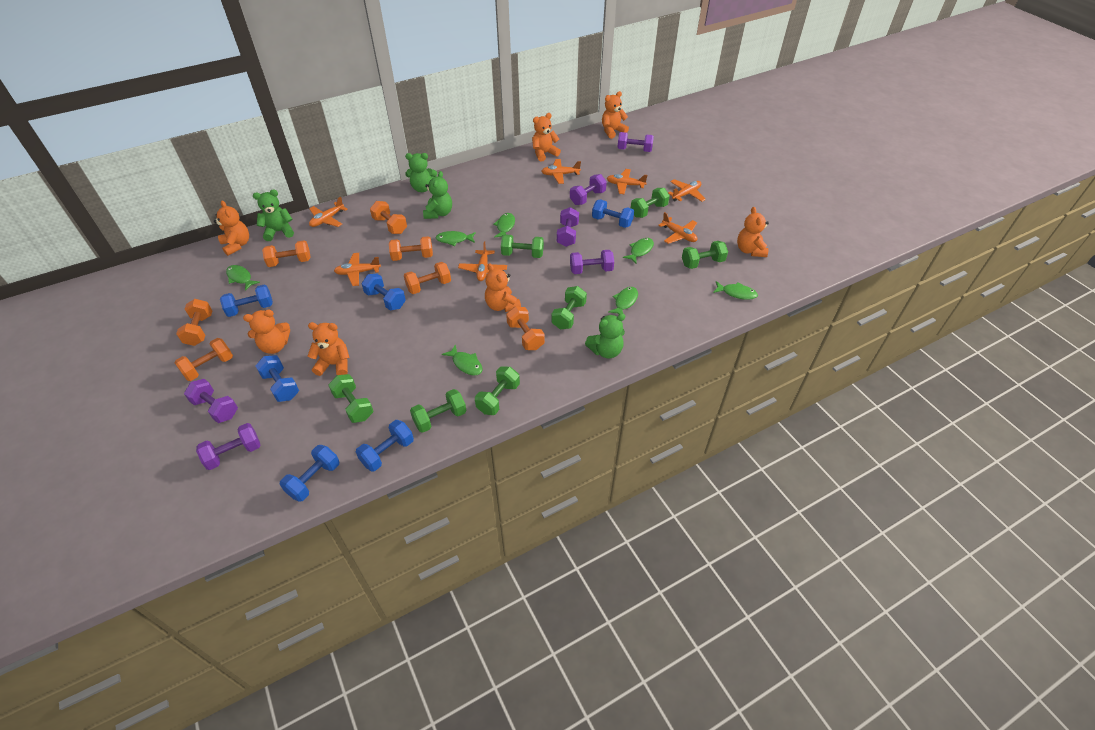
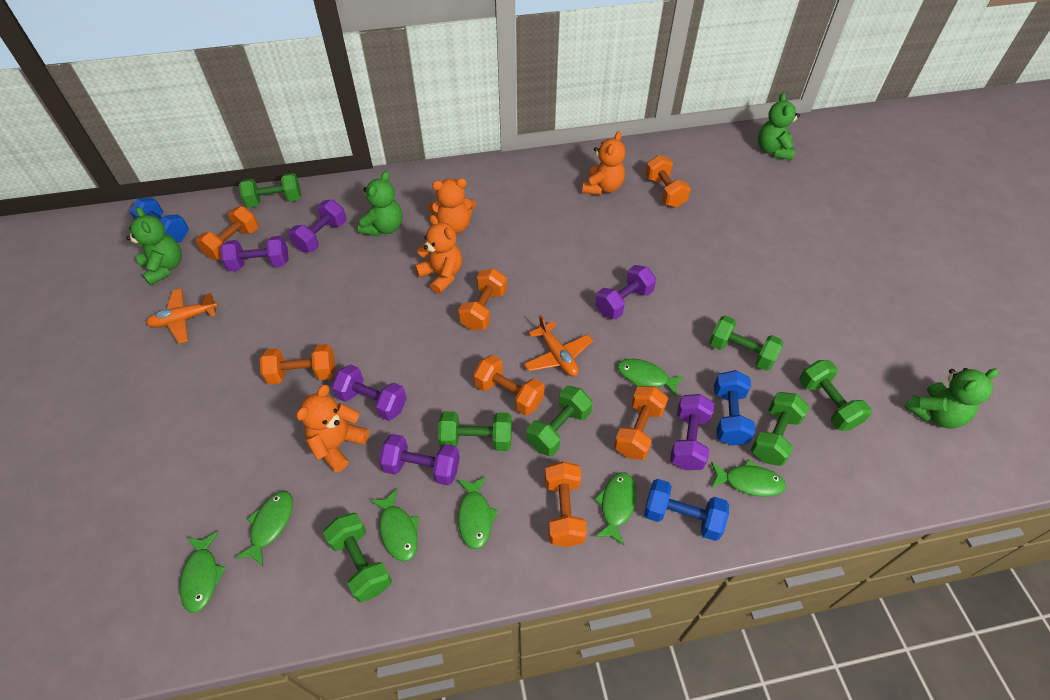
blue dumbbell: 6 -> 3
orange plane: 7 -> 2
orange teddy bear: 7 -> 4

